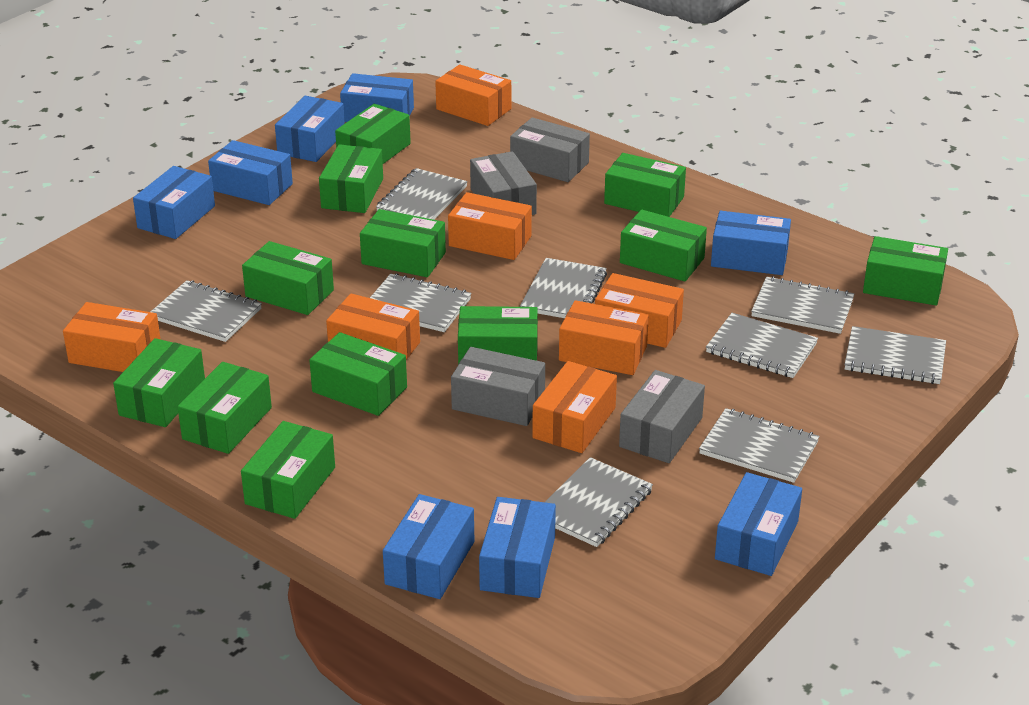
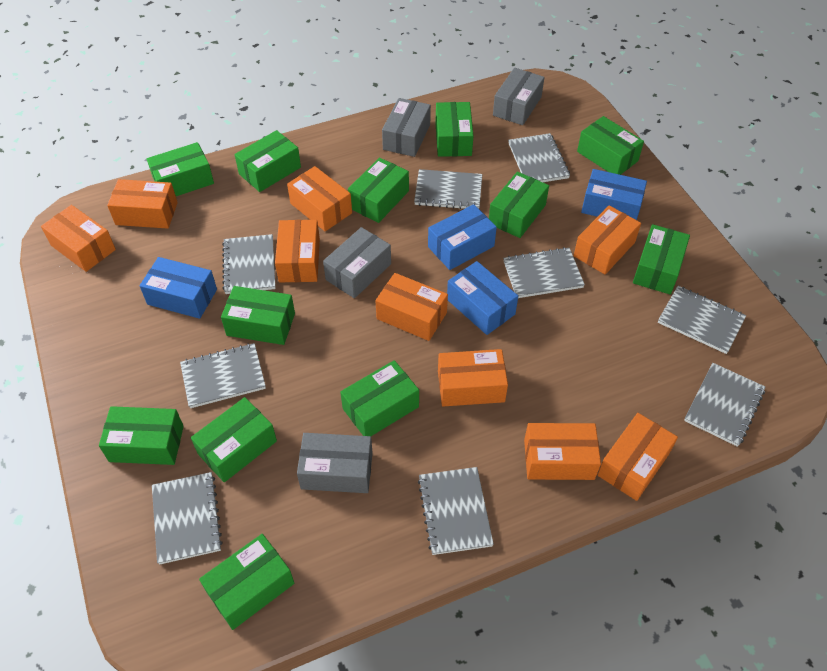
blue box: 8 -> 4
orange box: 7 -> 9

